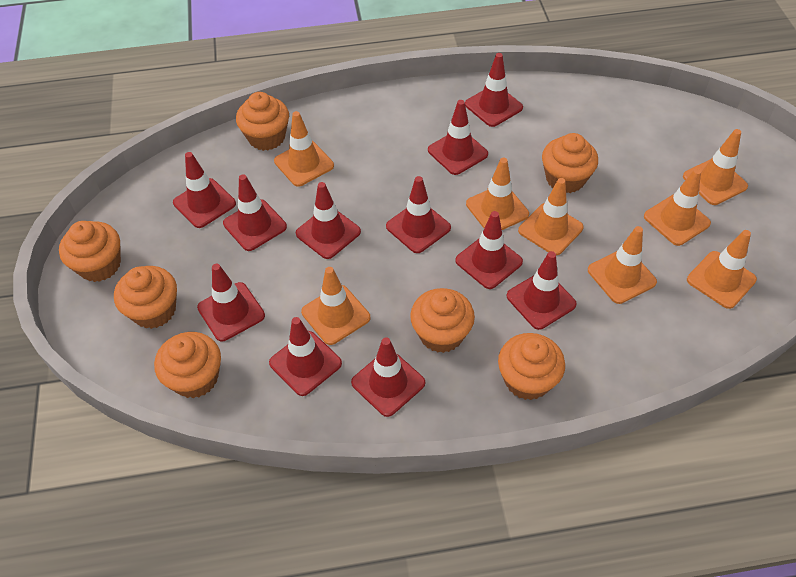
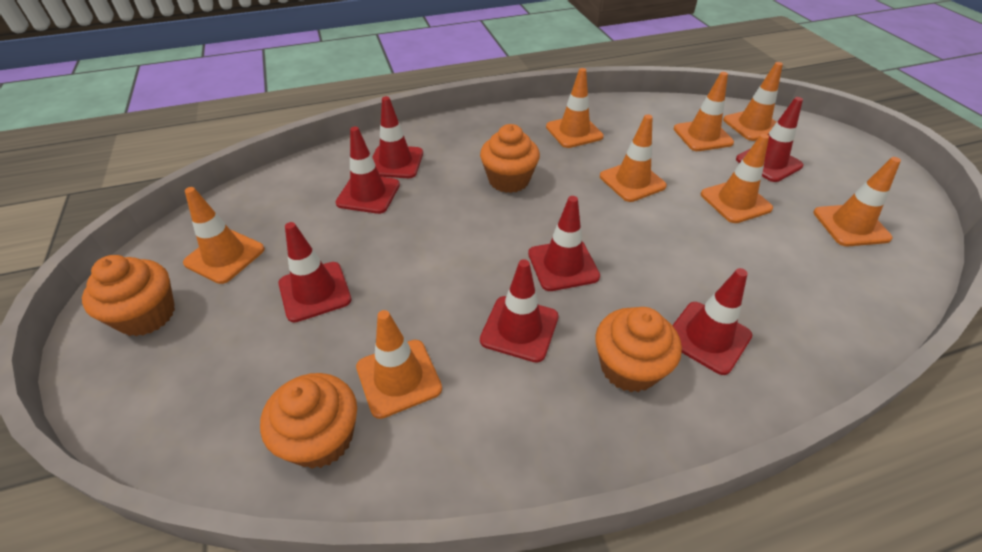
orange cupcake: 7 -> 4
red traffic cone: 11 -> 7

